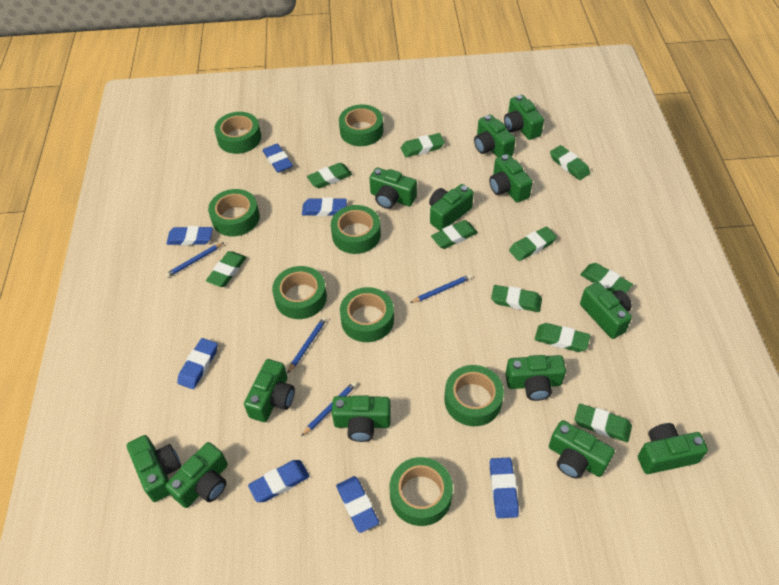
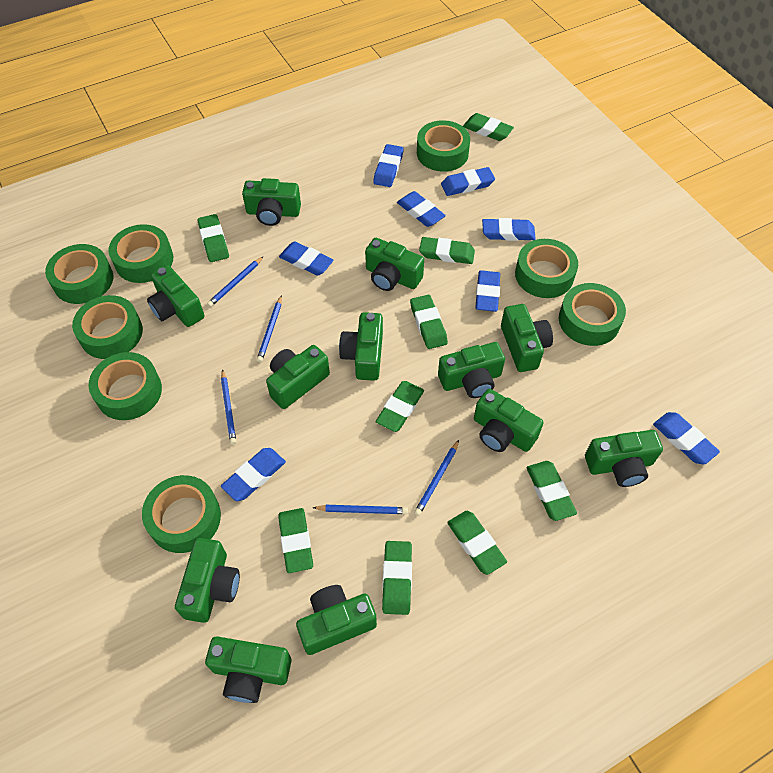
blue eraser: 7 -> 8
blue pencil: 4 -> 5
green camera: 13 -> 12
green eraser: 10 -> 9

